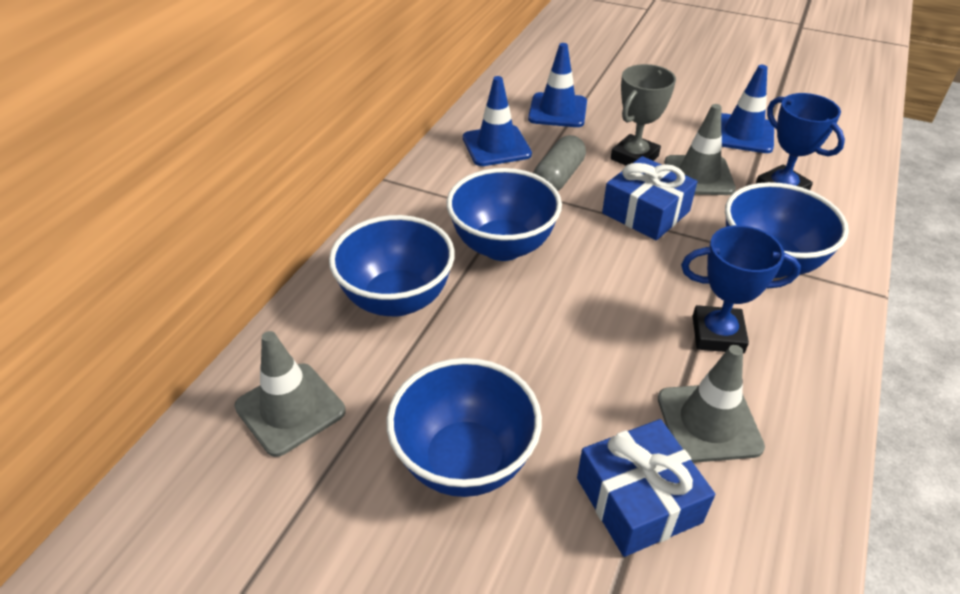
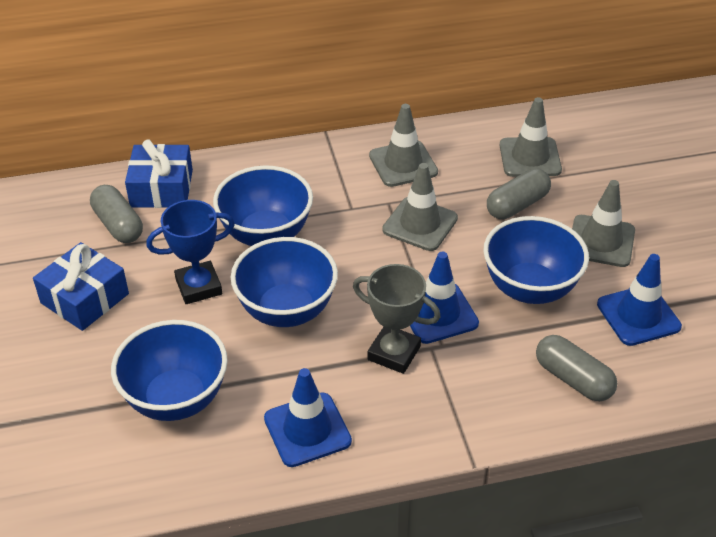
blue trophy: 2 -> 1
grey capsule: 1 -> 3
grey traffic cone: 3 -> 4

